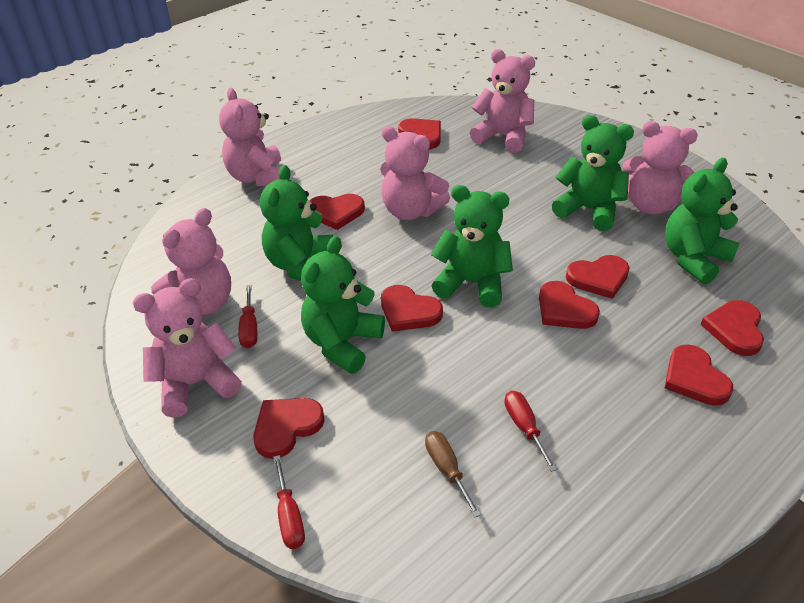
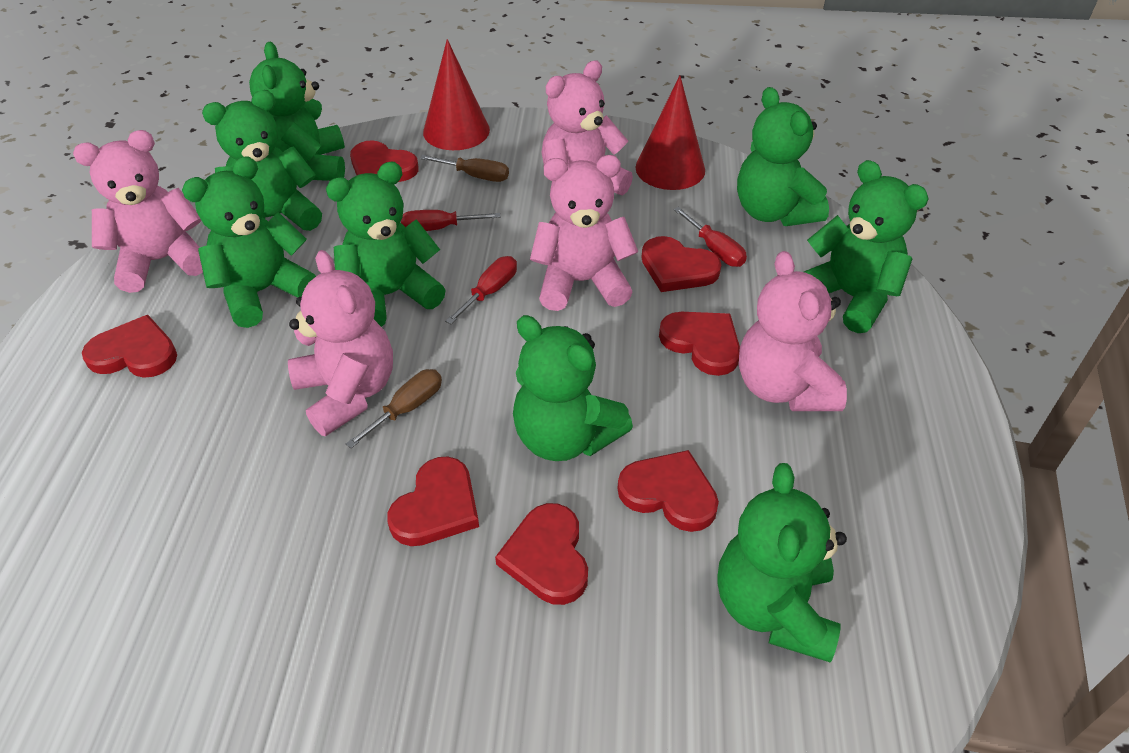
brown screwdriver: 1 -> 2
green teddy bear: 5 -> 8
pink teddy bear: 6 -> 5
red cone: 0 -> 2
red heart: 8 -> 7

